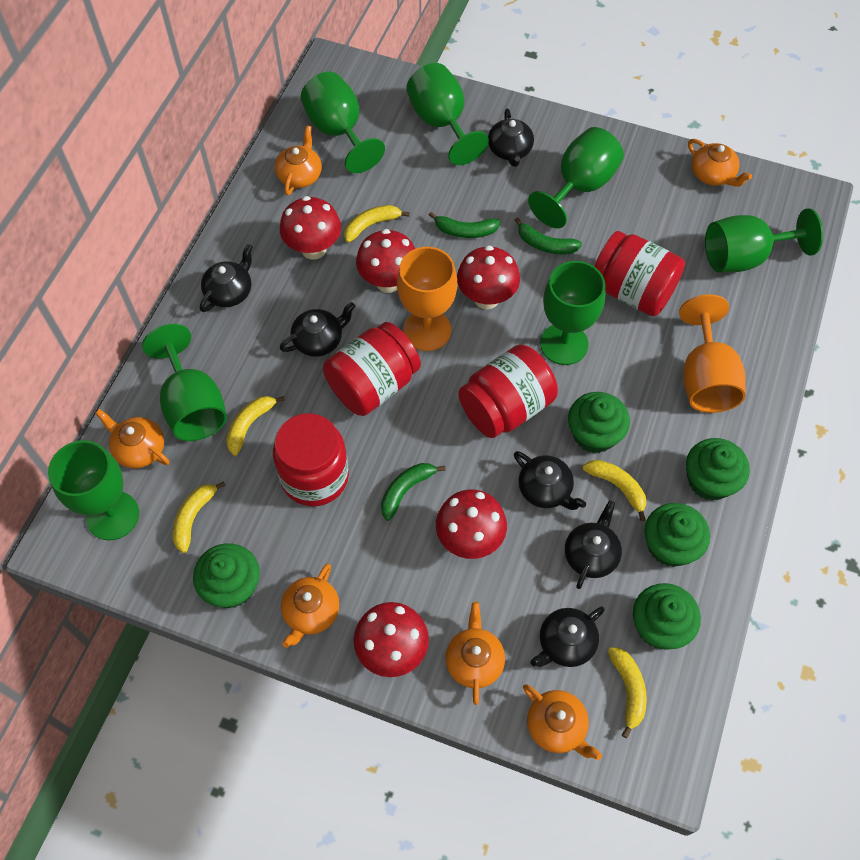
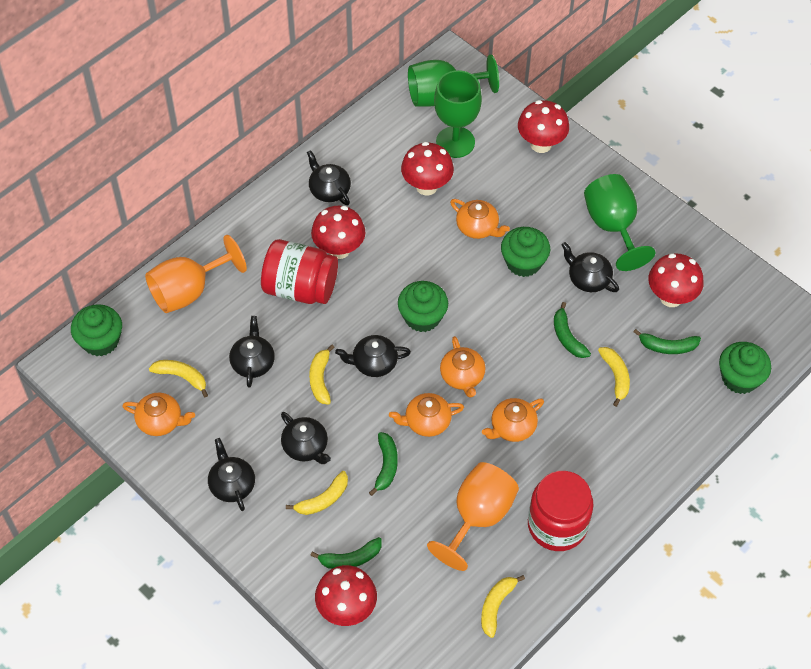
green banana: 3 -> 4
green cupcake: 5 -> 4
green goblet: 7 -> 3
orange teapot: 6 -> 5
red jar: 4 -> 2

